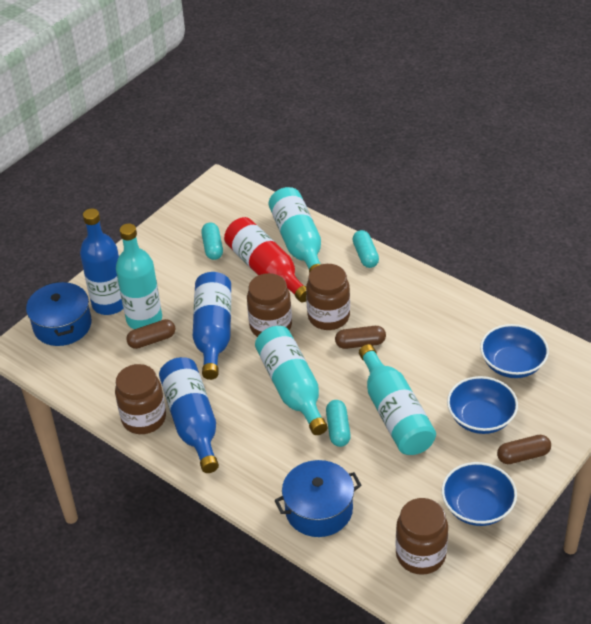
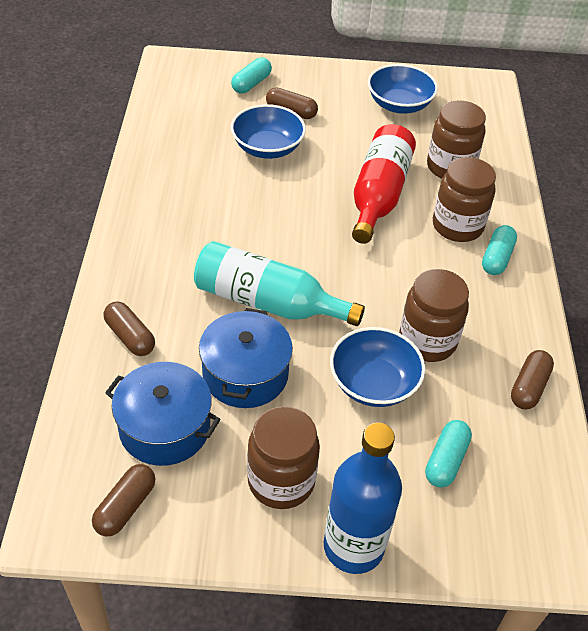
blue bottle: 3 -> 1
brown capsule: 3 -> 4
turquoise bottle: 4 -> 1

